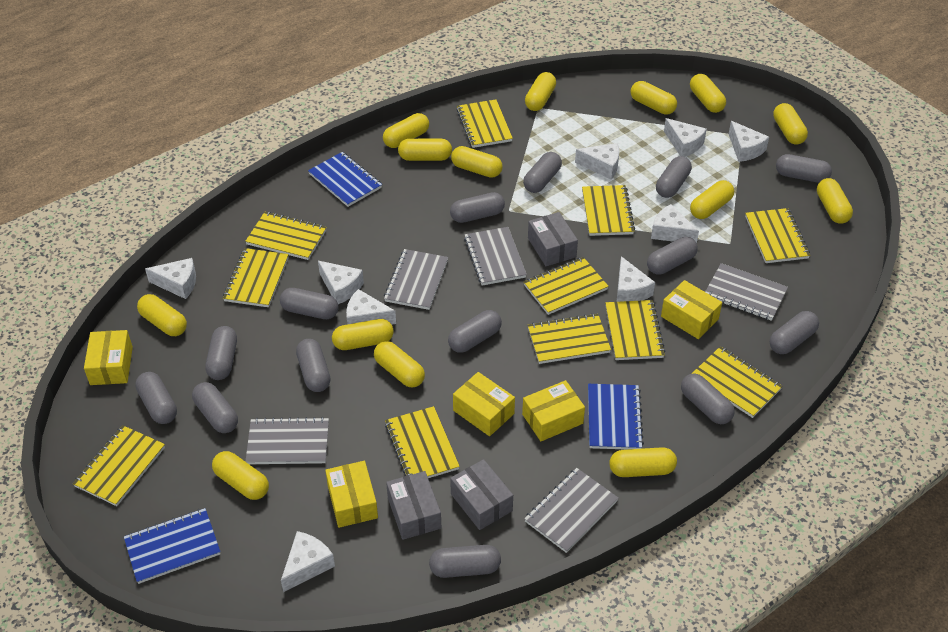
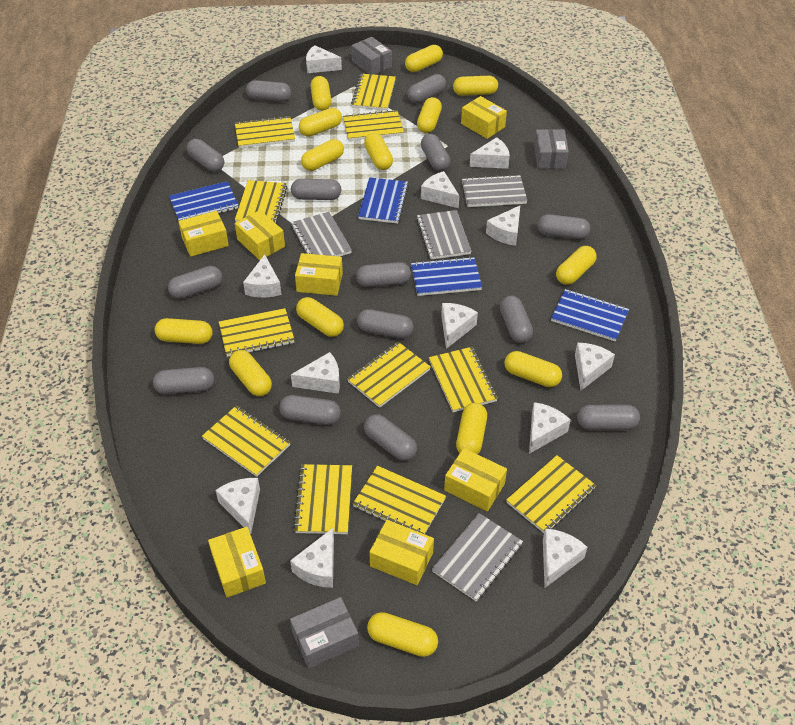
blue notebook: 3 -> 4
grey notebook: 5 -> 4
white cheese: 9 -> 12
yellow box: 5 -> 7

